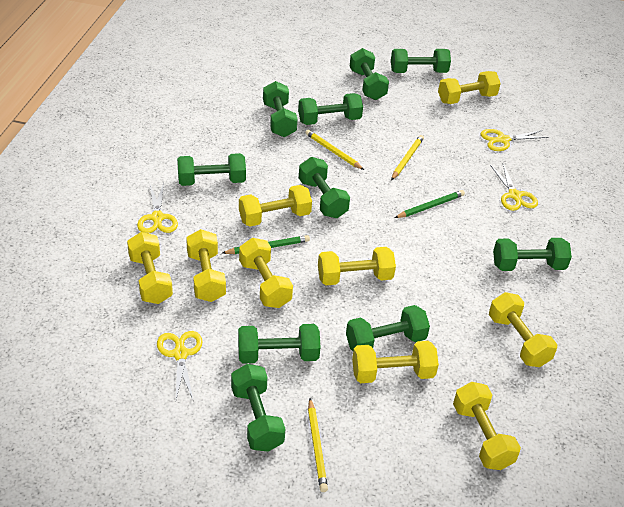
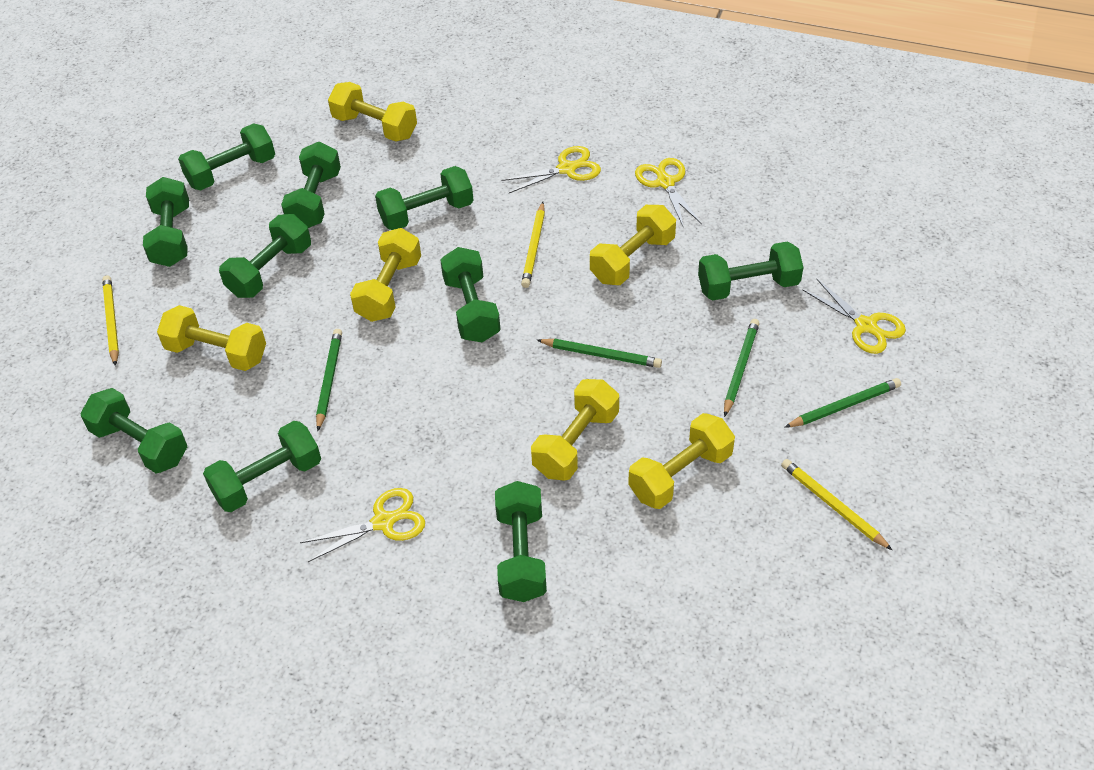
green pencil: 2 -> 4
yellow dumbbell: 9 -> 6

